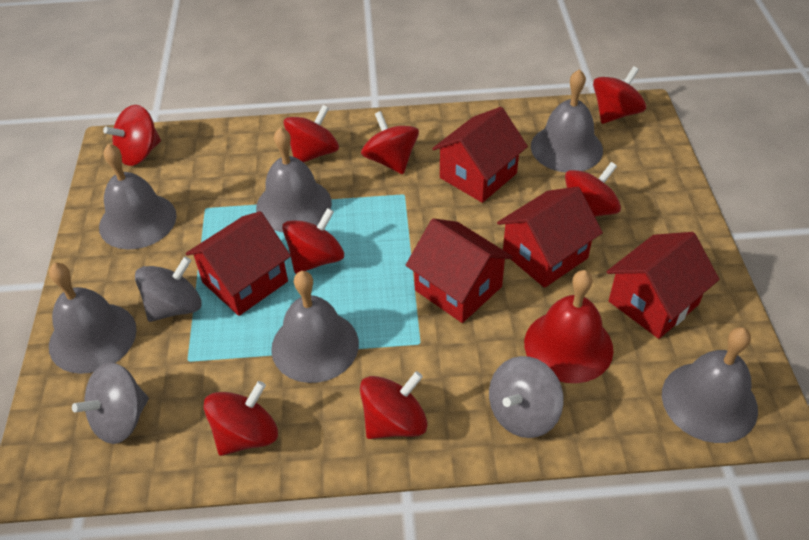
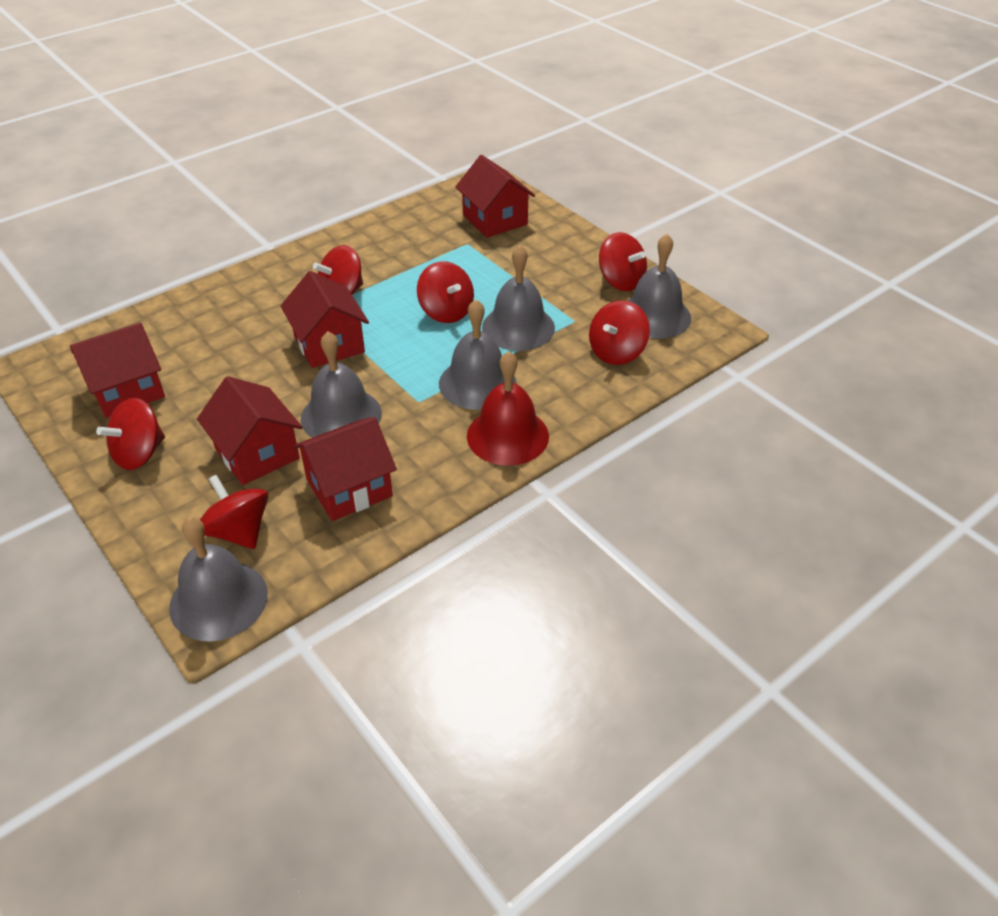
grey bell: 6 -> 5
grey spinning top: 3 -> 0
red spinning top: 8 -> 6

